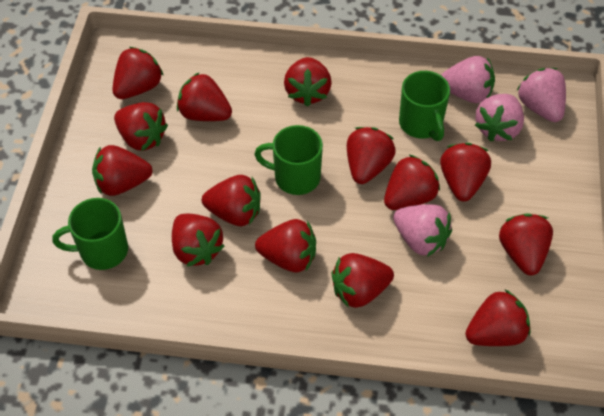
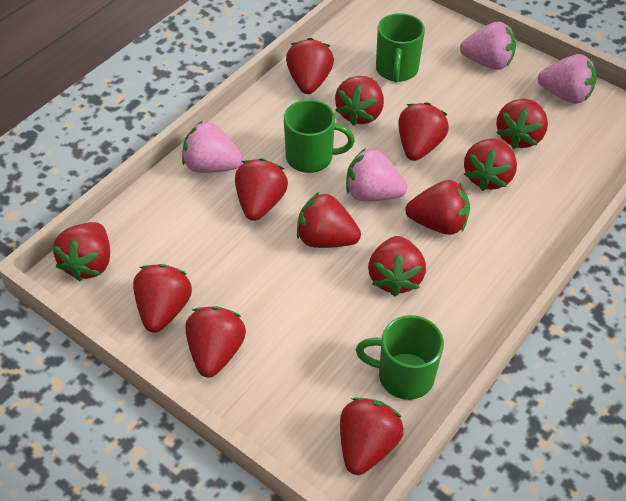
red strawberry: 14 -> 13

